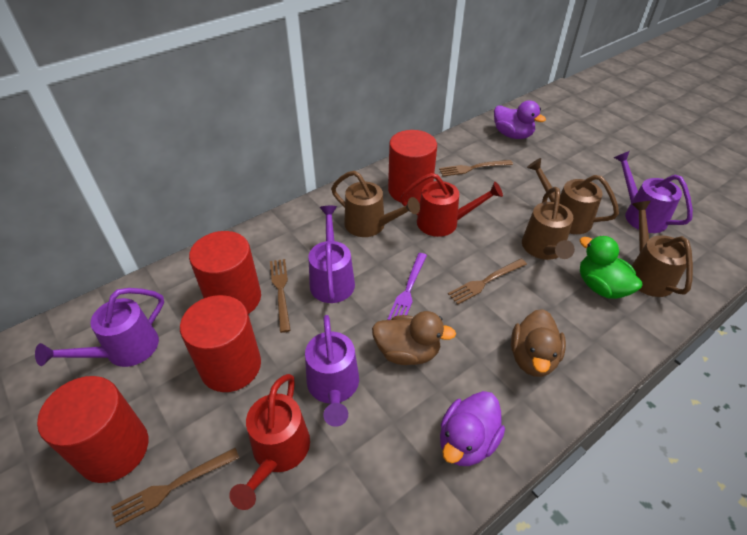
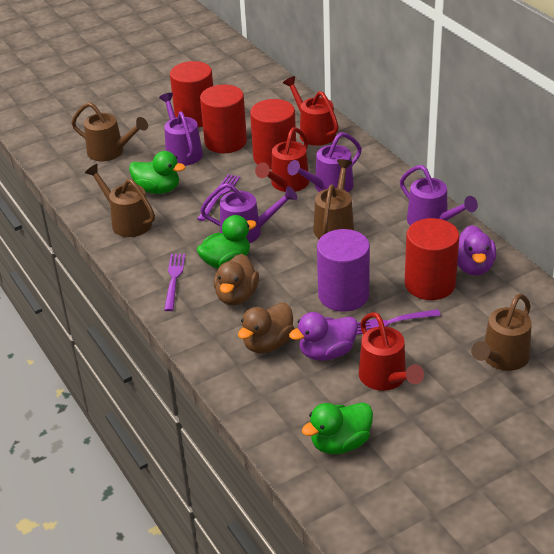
brown fork: 4 -> 0
green duck: 1 -> 3
purple cylinder: 0 -> 1
purple fork: 1 -> 3
red watering can: 2 -> 3

